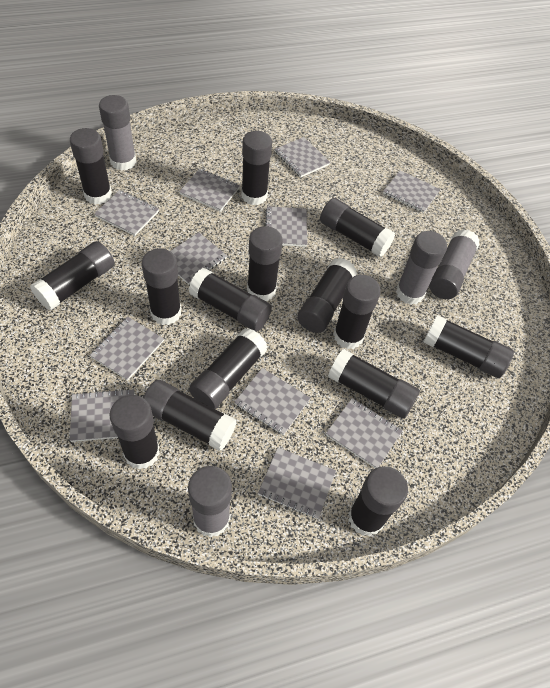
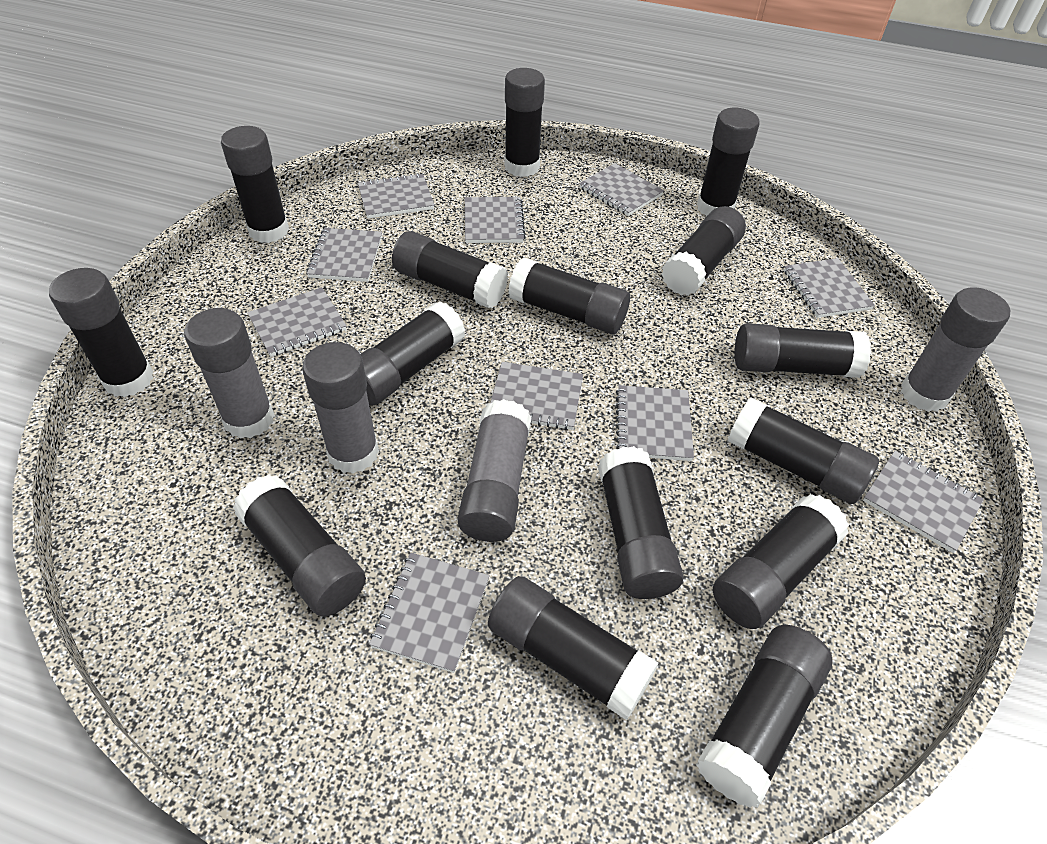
grey notebook: 11 -> 10

